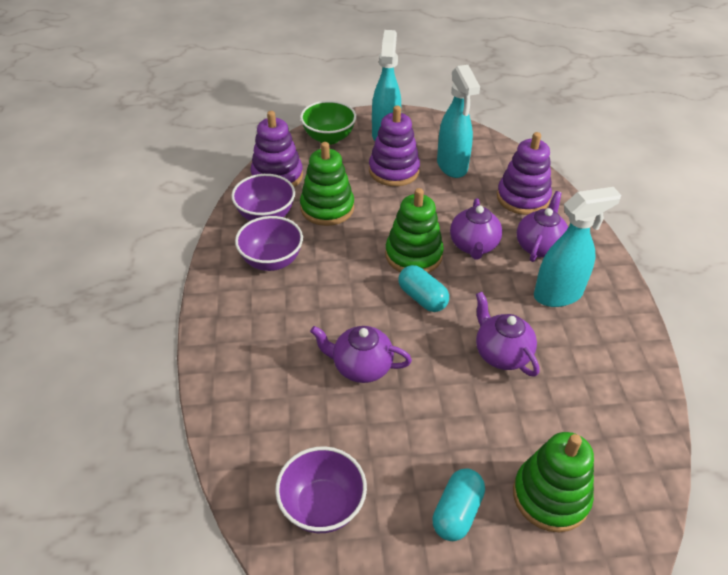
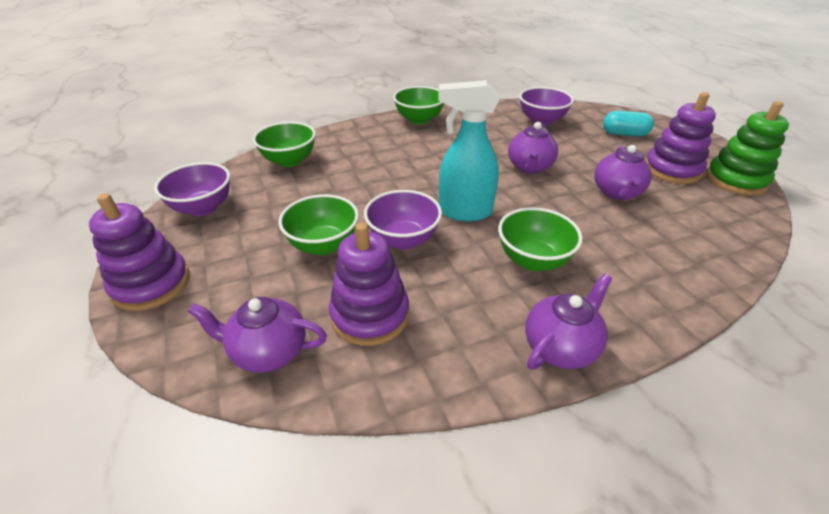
green bowl: 1 -> 4
green stacking toy: 3 -> 1
turquoise capsule: 2 -> 1
turquoise spray bottle: 3 -> 1

